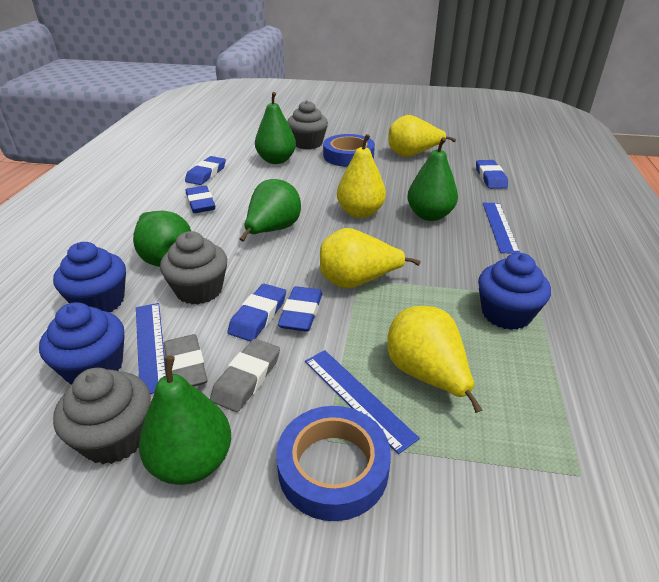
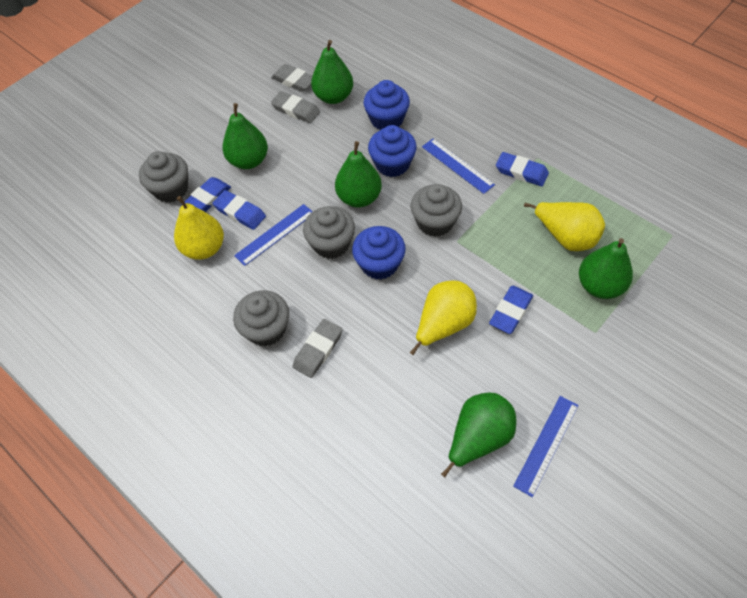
blue eraser: 5 -> 4
blue tape: 2 -> 0
grey cupcake: 3 -> 4
grey eraser: 2 -> 3
yellow pear: 4 -> 3

